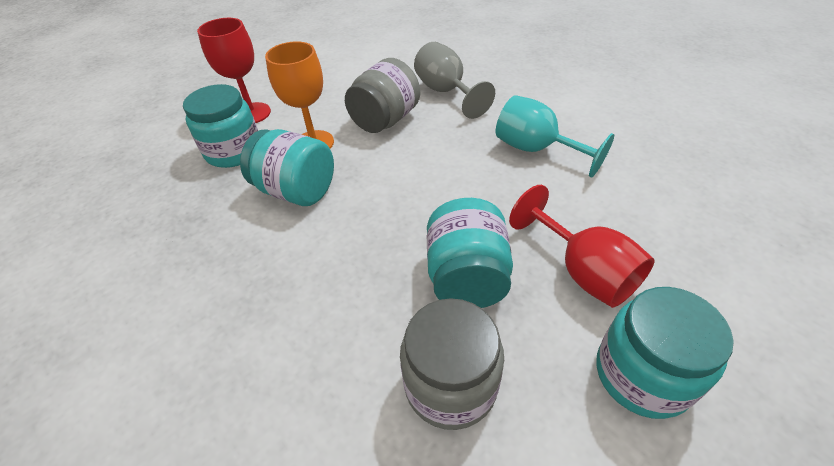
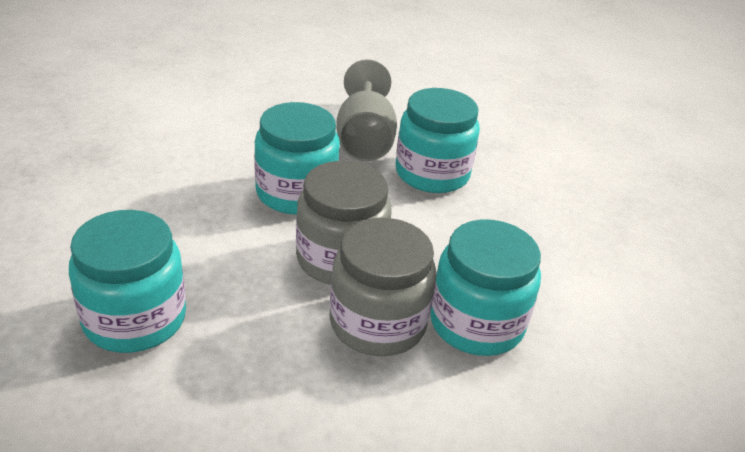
orange goblet: 1 -> 0
red goblet: 2 -> 0
turquoise goblet: 1 -> 0

